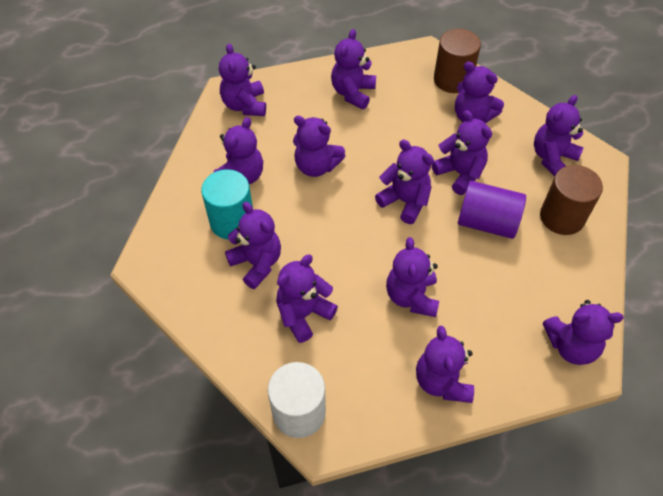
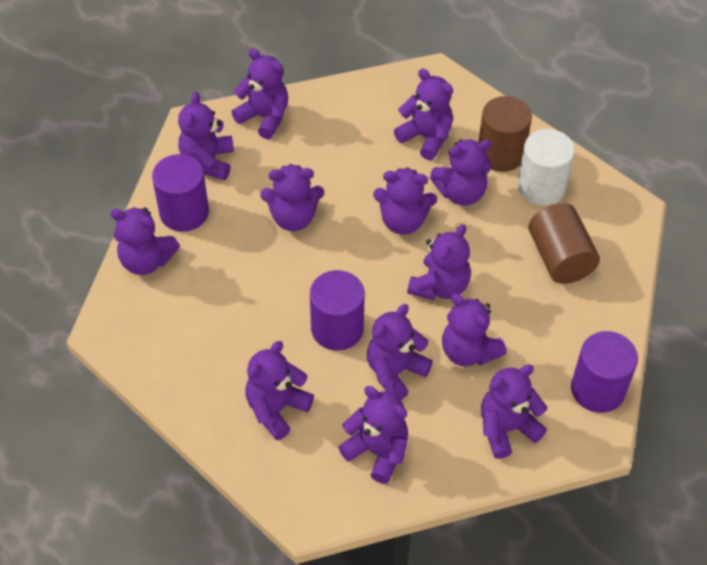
purple cylinder: 1 -> 3
turquoise cylinder: 1 -> 0

